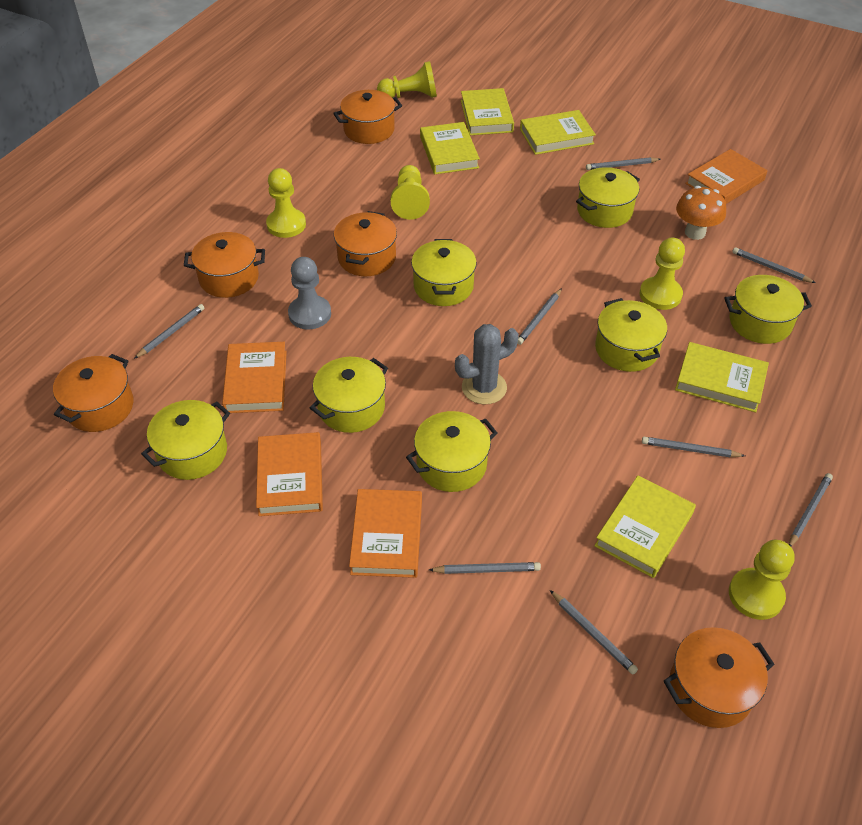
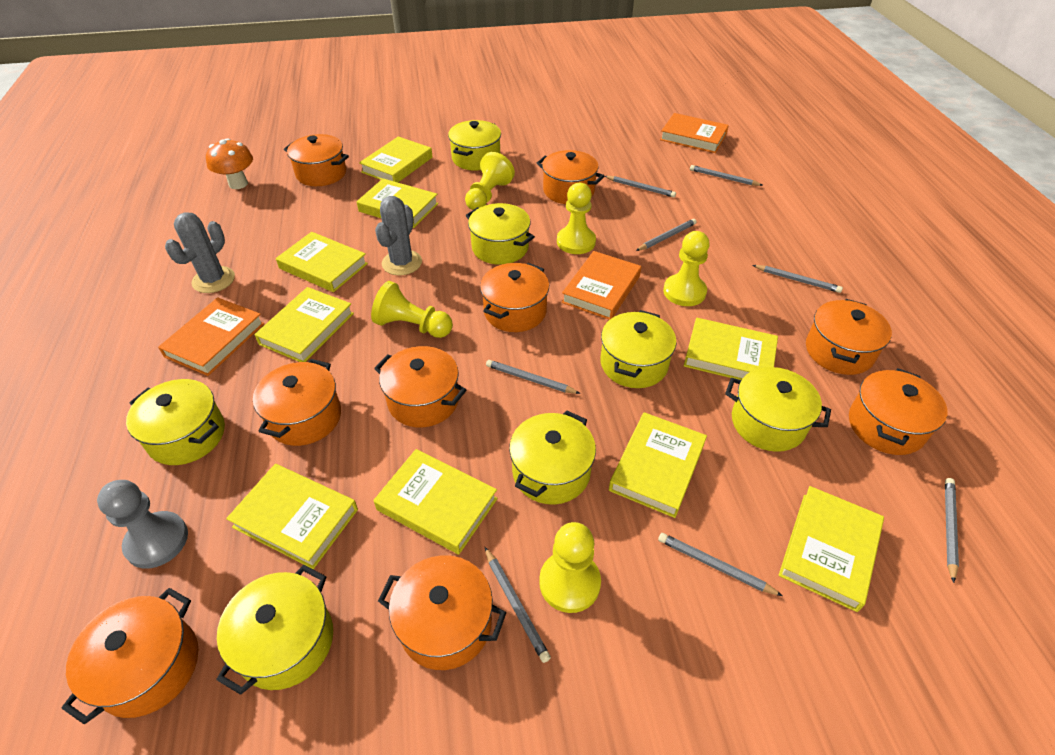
grey cactus: 1 -> 2
orange book: 4 -> 3
orange pot: 5 -> 9
yellow book: 5 -> 9

